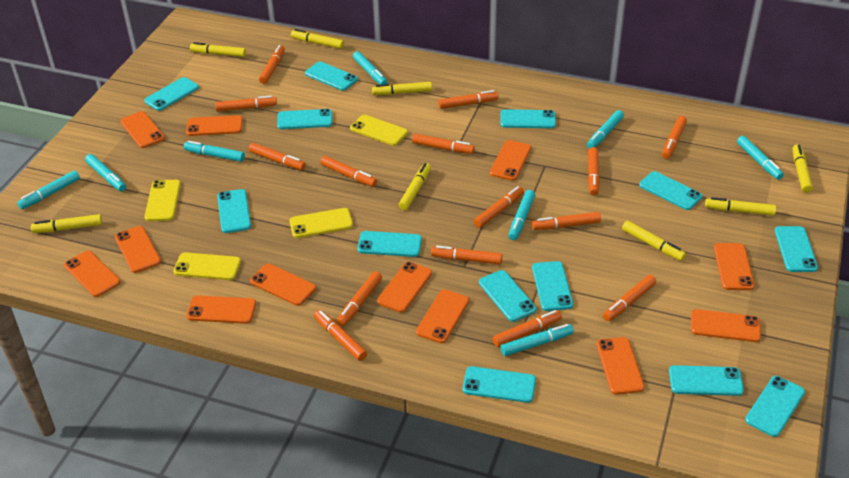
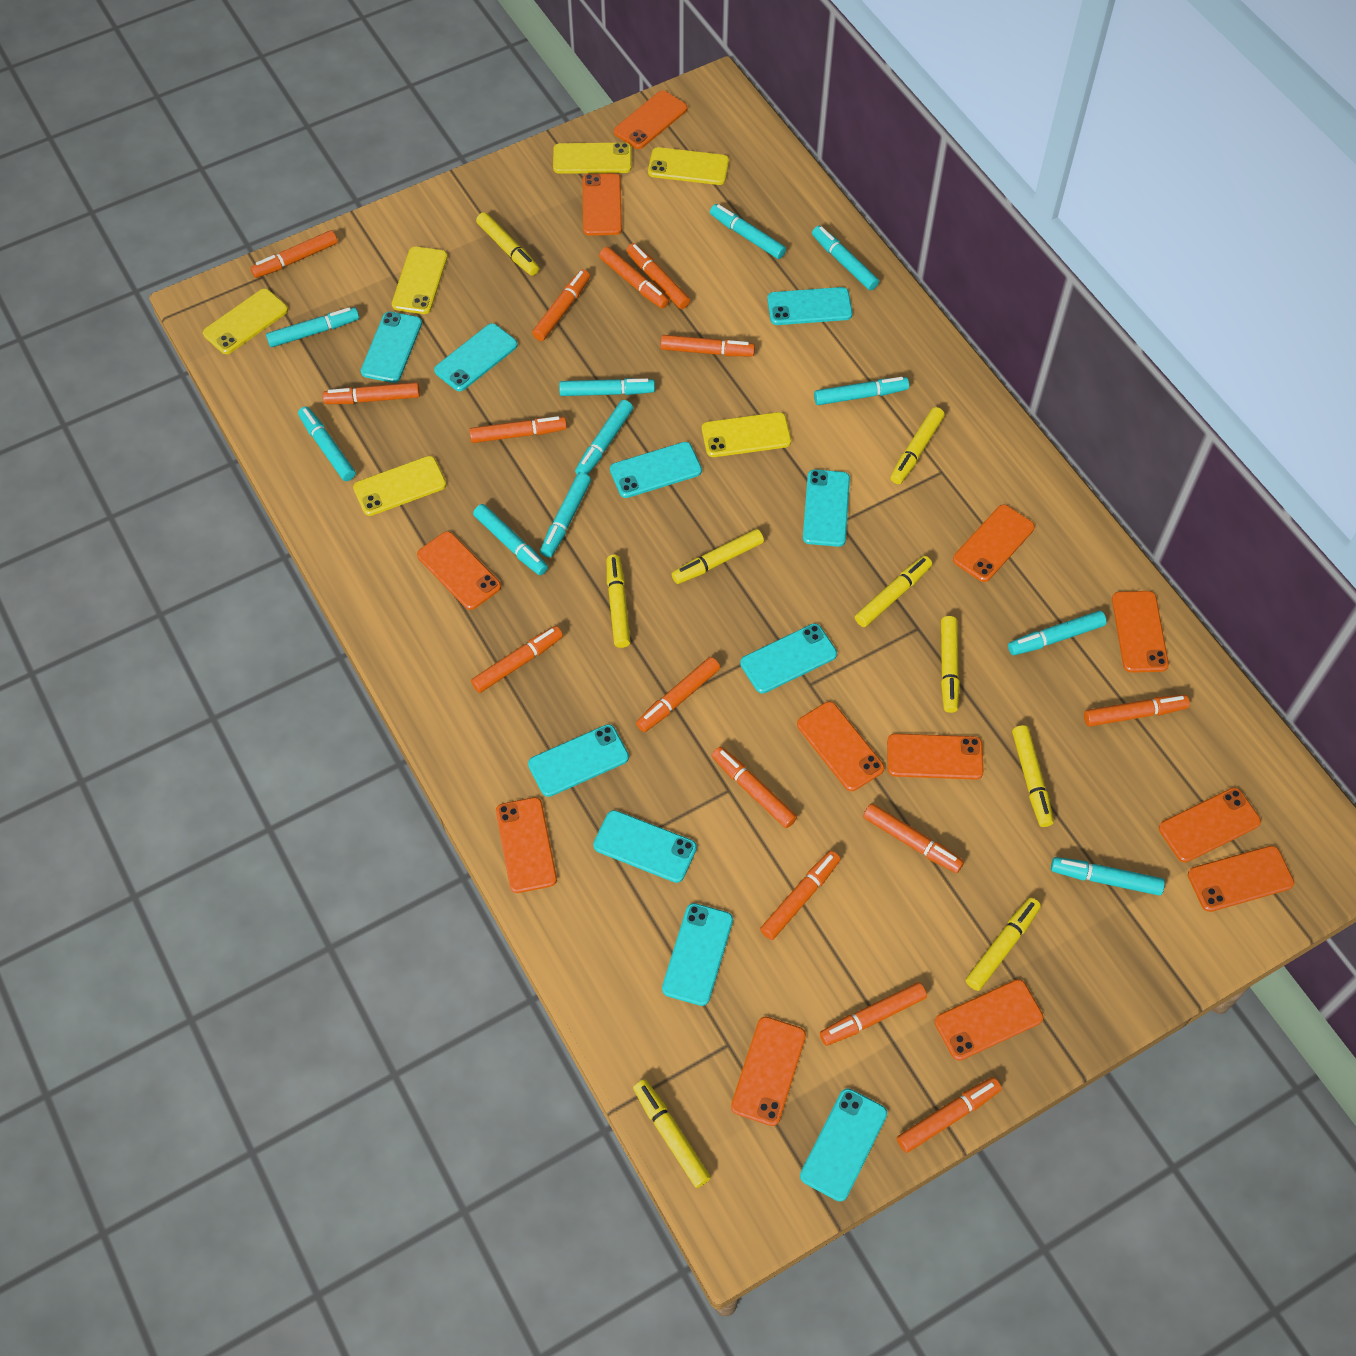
turquoise marker: 8 -> 11
turquoise phone: 13 -> 10
yellow marker: 8 -> 9
yellow phone: 4 -> 6

